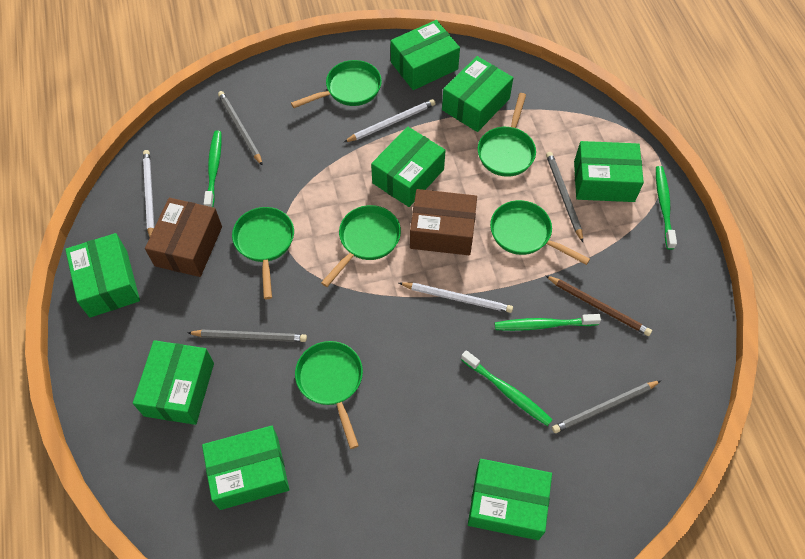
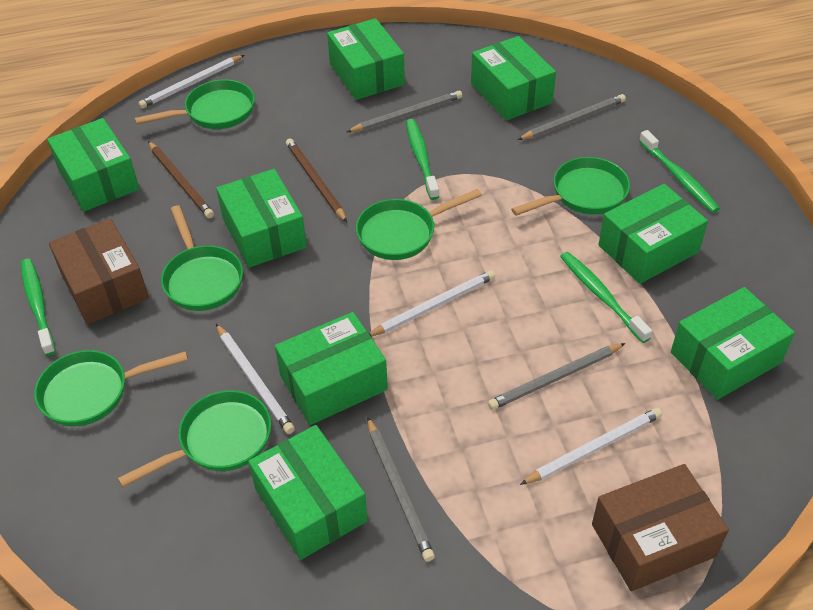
brown pencil: 1 -> 2
white pencil: 3 -> 4

